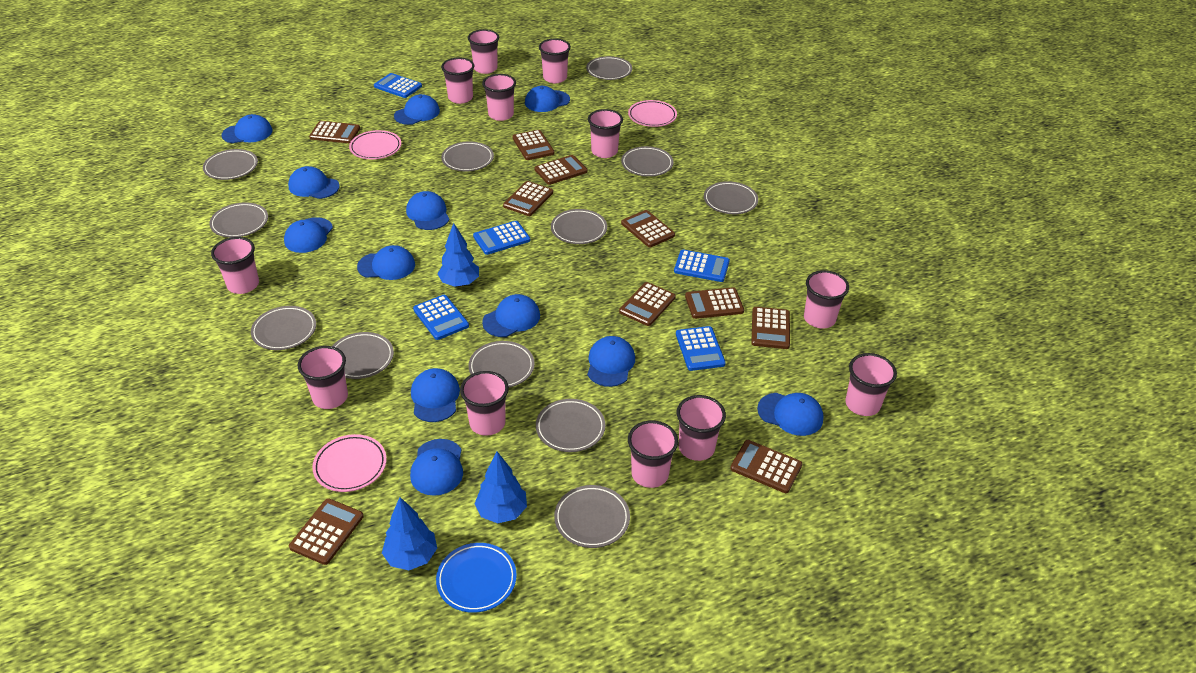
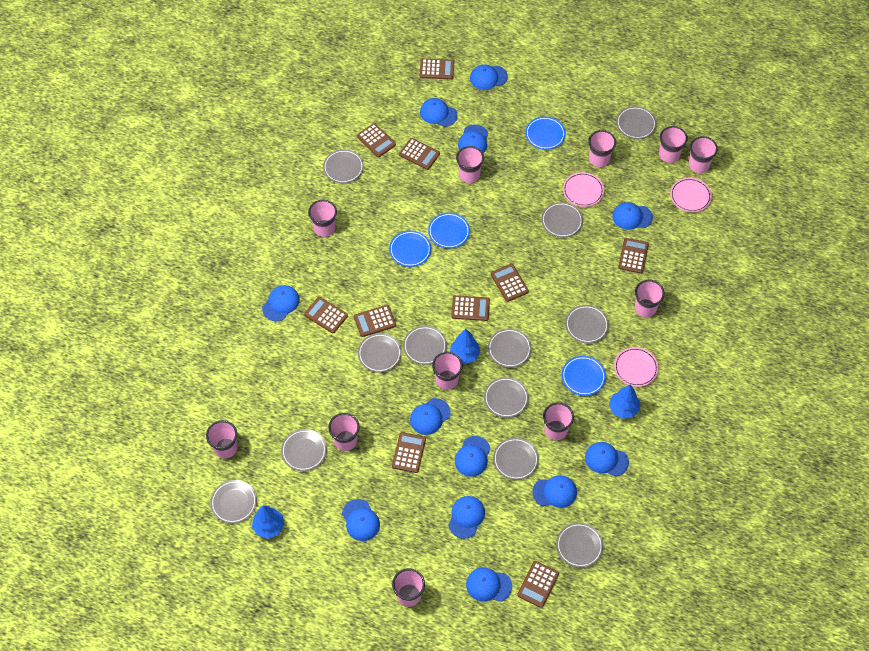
blue calculator: 5 -> 0
blue plate: 1 -> 4
pink cup: 12 -> 11

